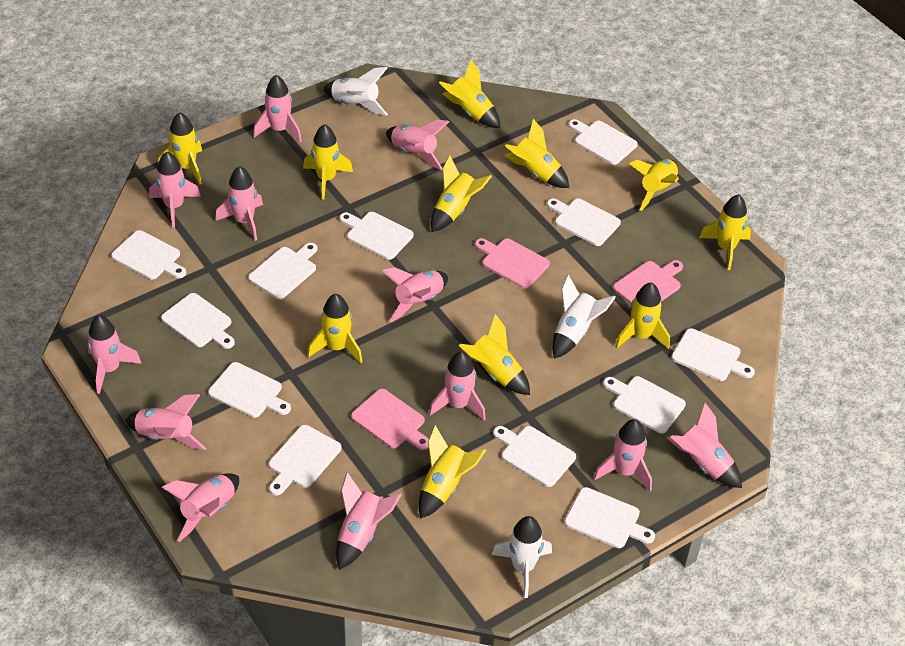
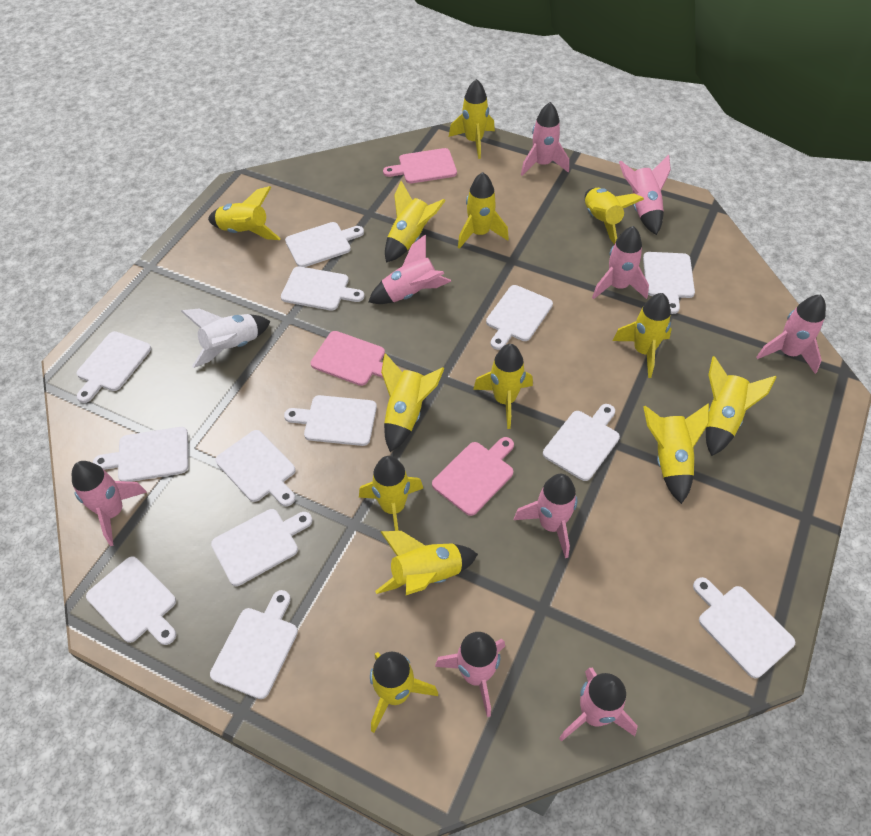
pink rocket: 12 -> 9
white cutting board: 12 -> 13
white rocket: 3 -> 1
yellow rocket: 11 -> 13

